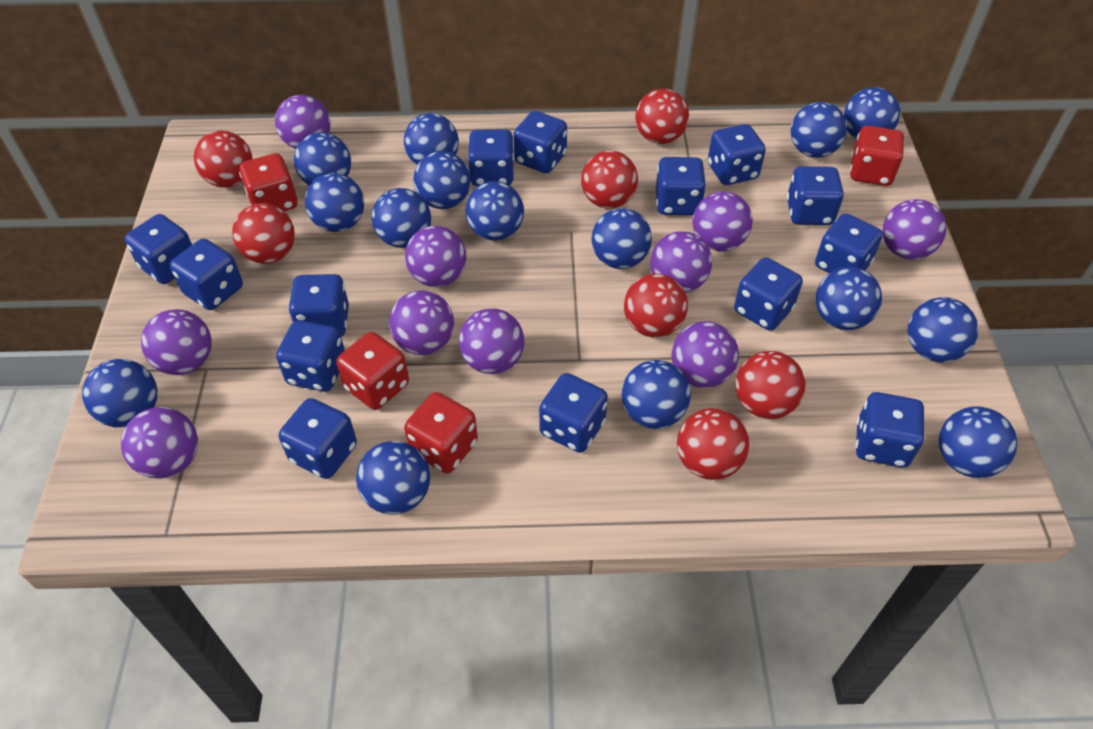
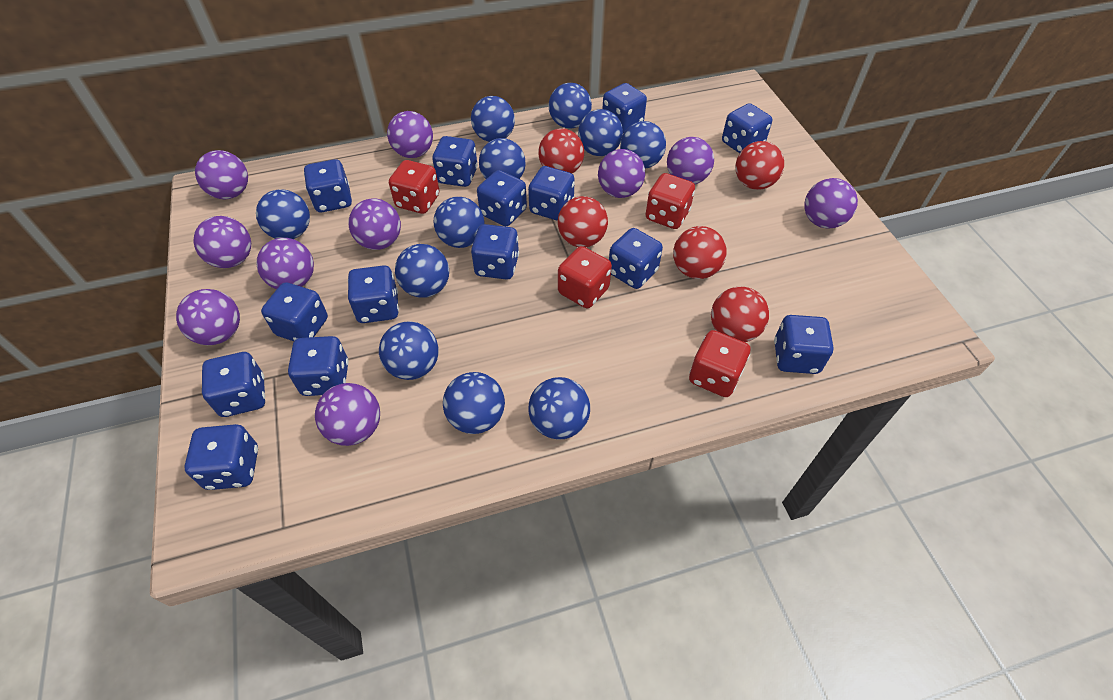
blue ball: 15 -> 11
red ball: 7 -> 5

